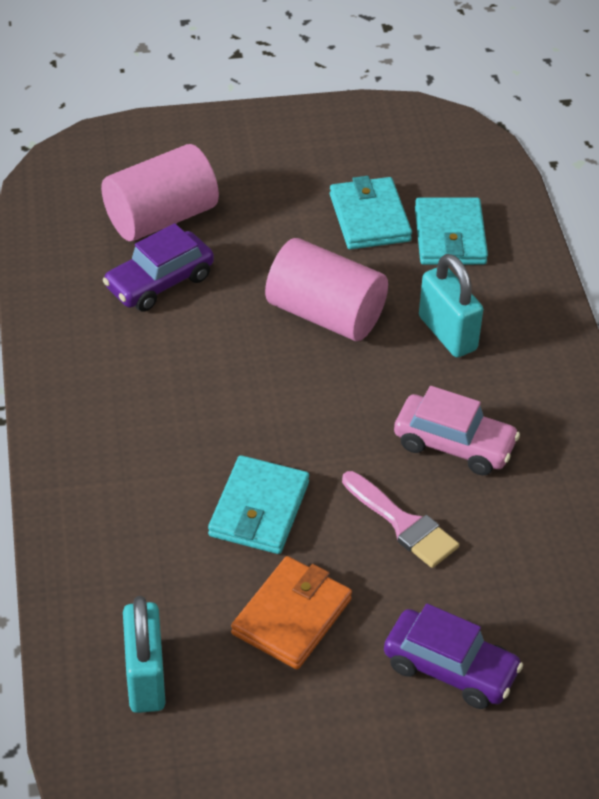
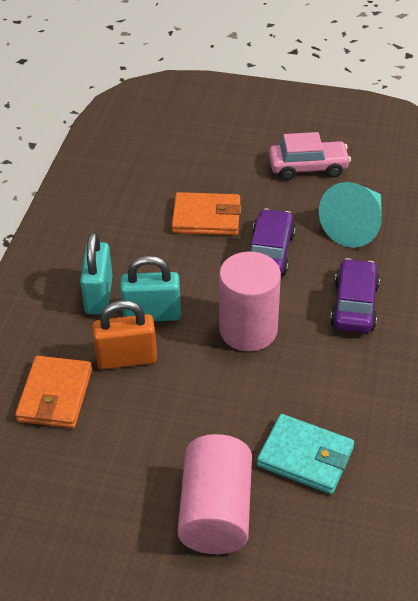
orange padlock: 0 -> 1
orange wallet: 1 -> 2
pink brush: 1 -> 0
turquoise cone: 0 -> 1
turquoise wallet: 3 -> 1

